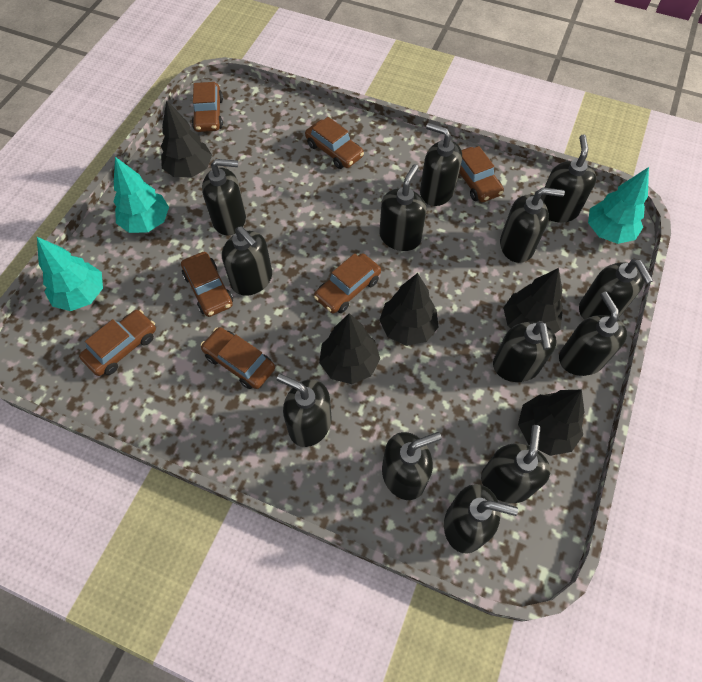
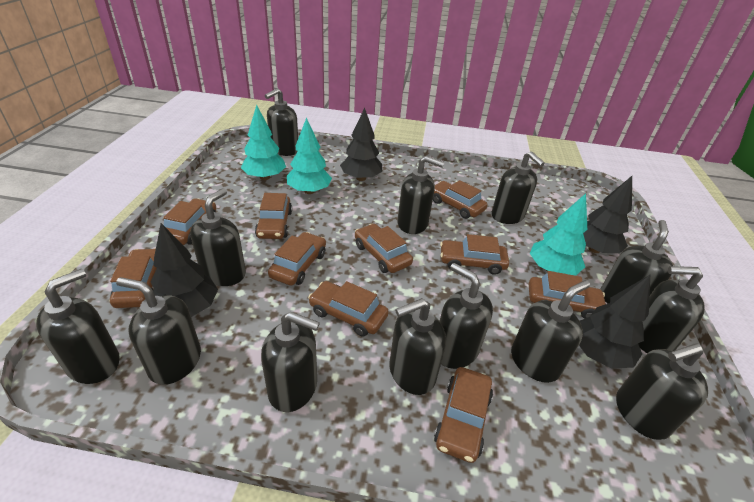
black tree: 5 -> 4
brown car: 7 -> 10

